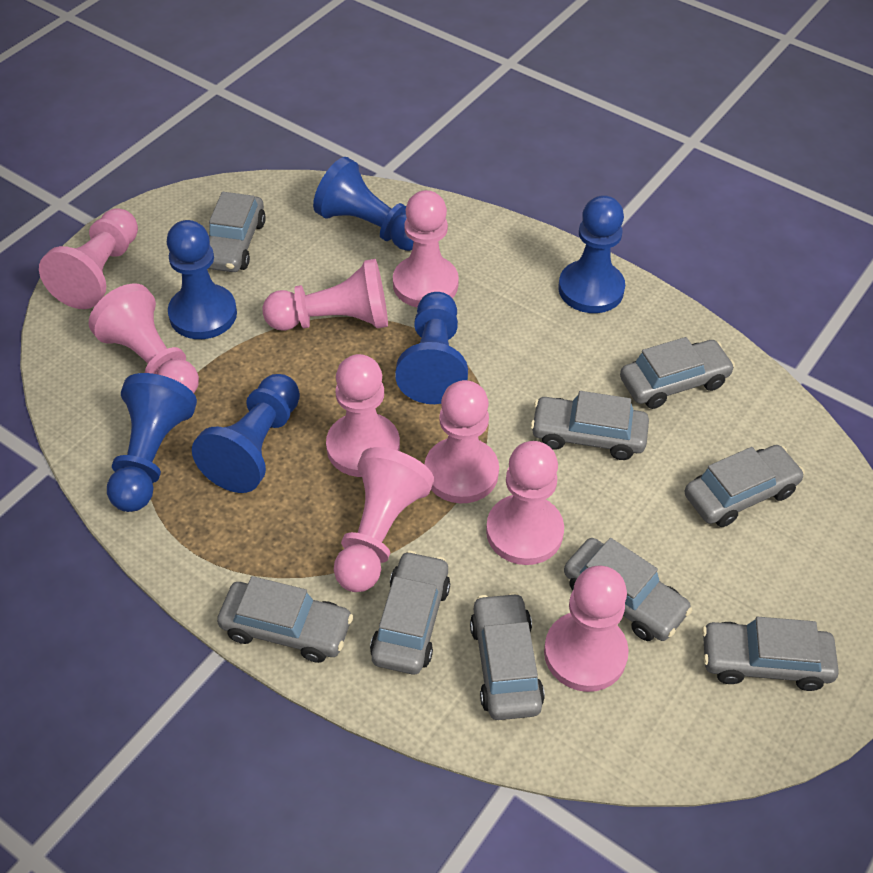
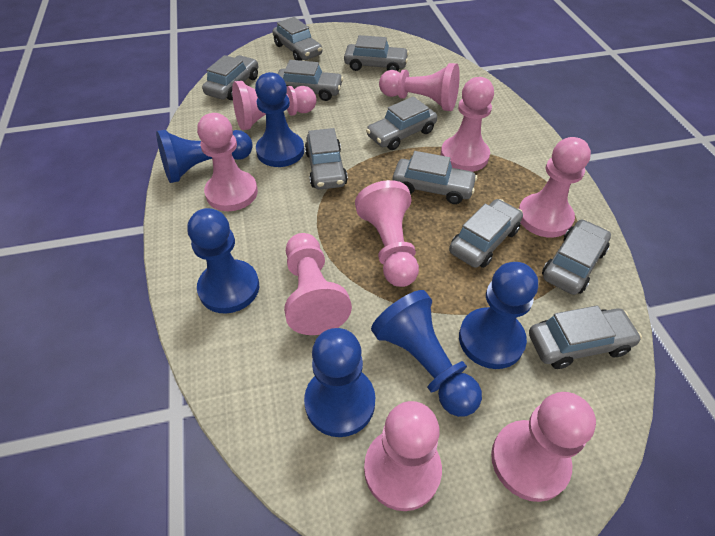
grey car: 9 -> 10

